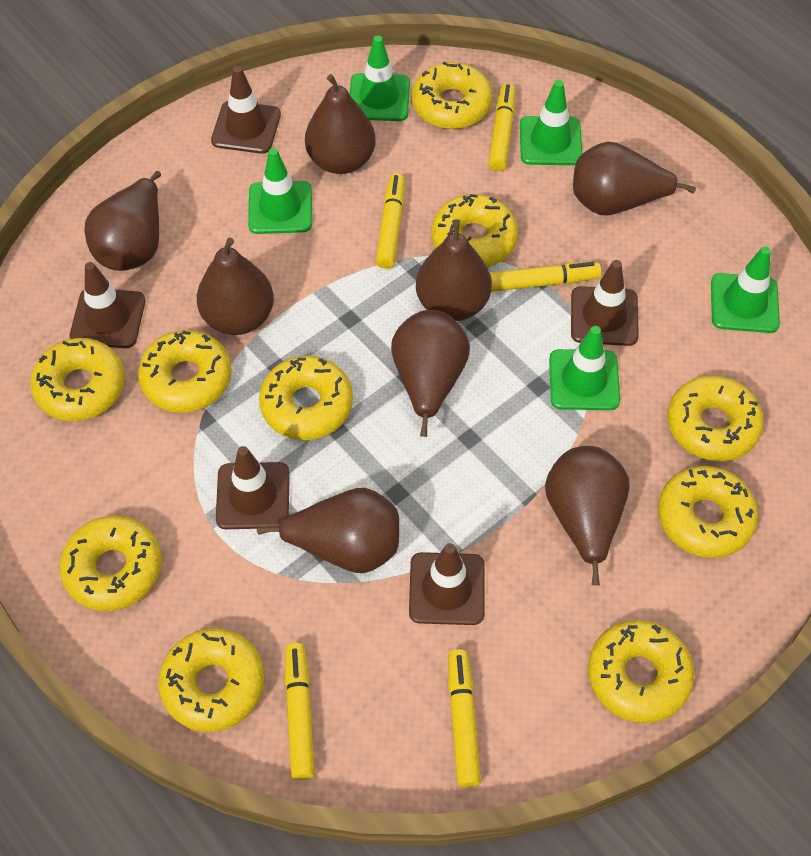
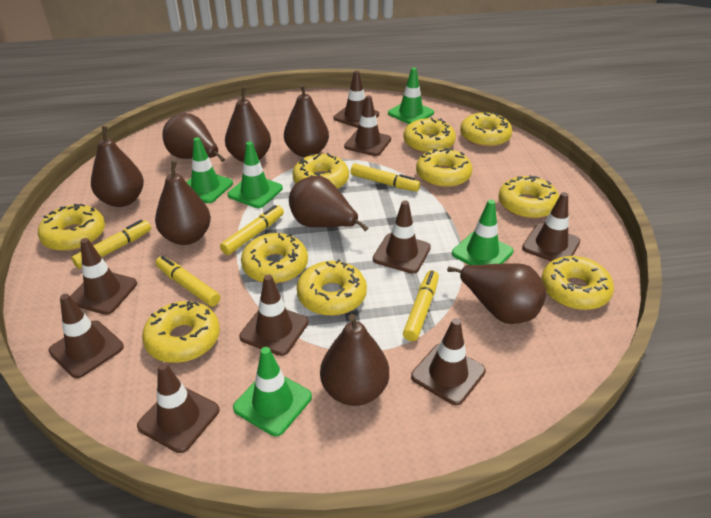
brown traffic cone: 5 -> 9

